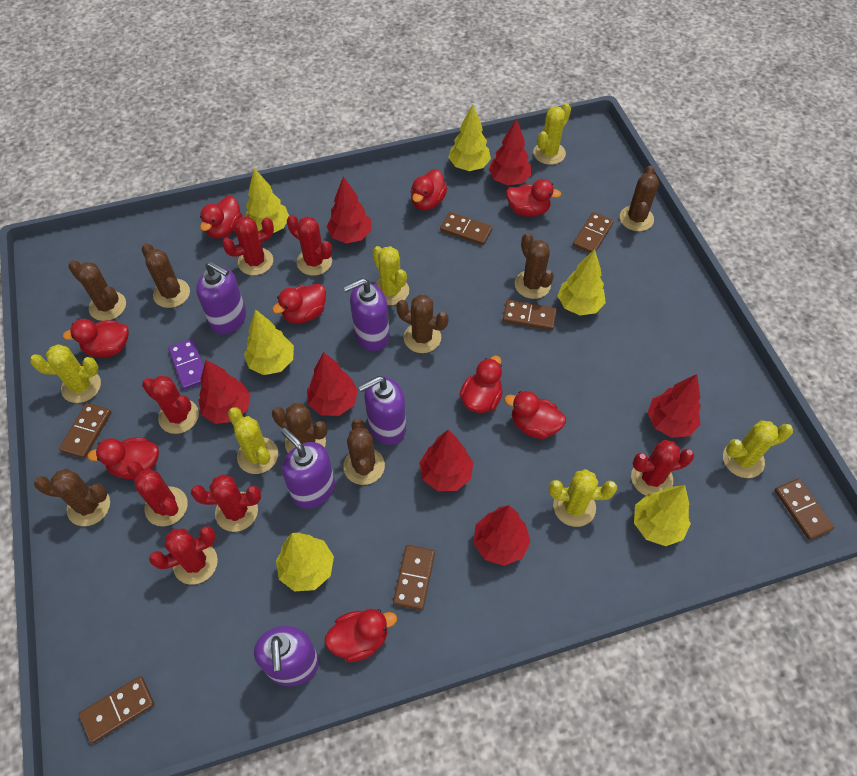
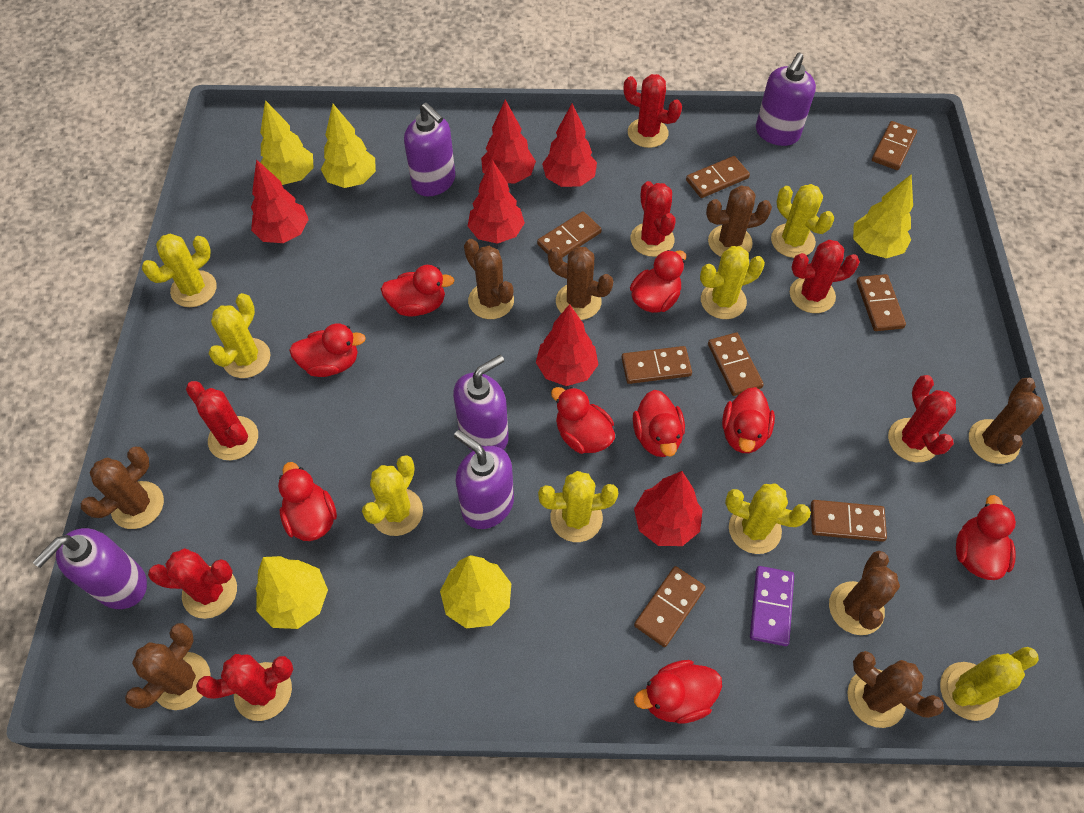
brown domino: 7 -> 8
red tree: 7 -> 6
yellow cactus: 6 -> 8
yellow tree: 6 -> 5

